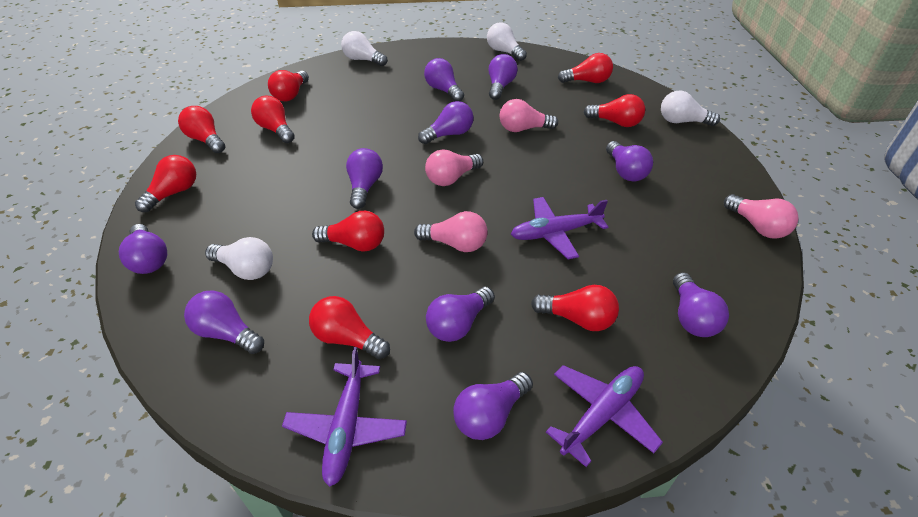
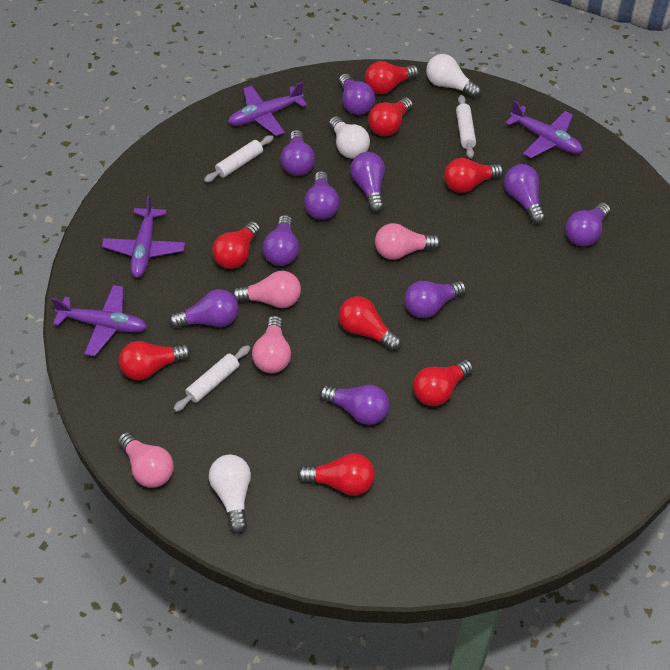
purple plane: 3 -> 4
red light bulb: 9 -> 8
white light bulb: 4 -> 3
white rolling pin: 0 -> 3

